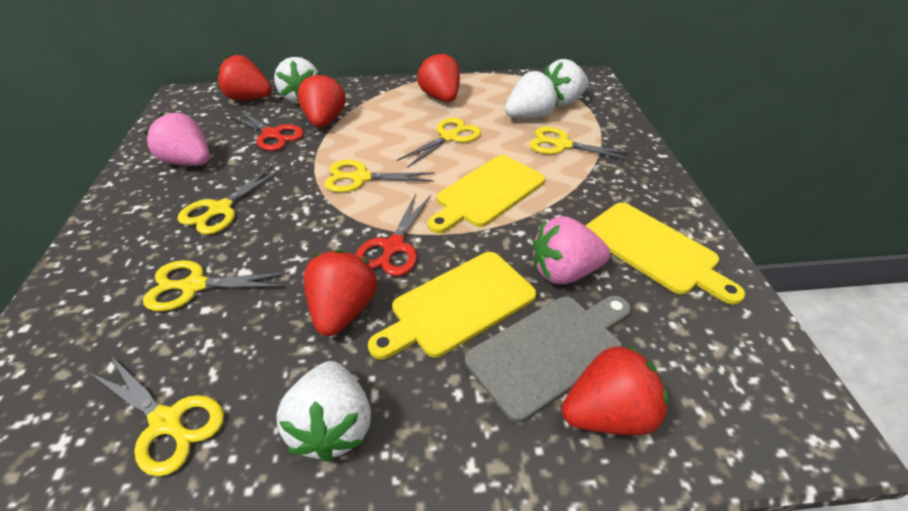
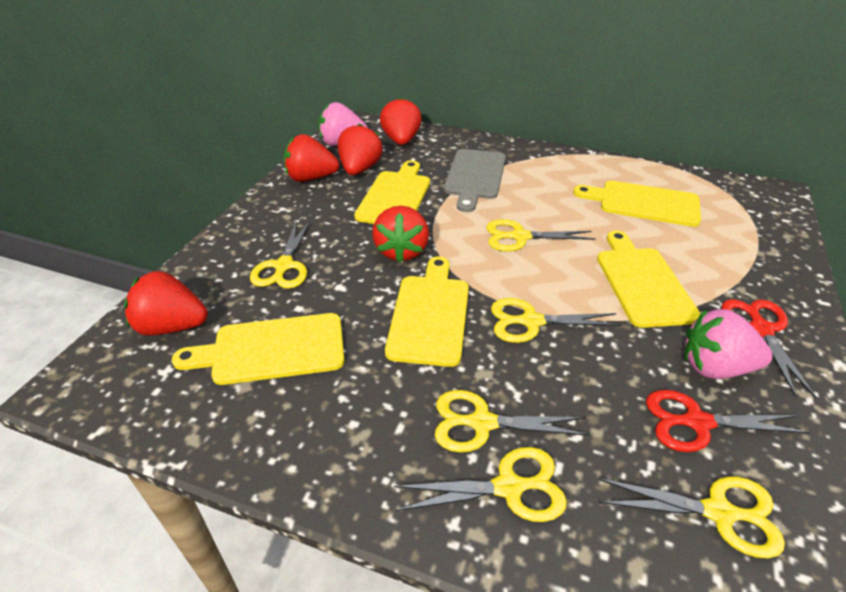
white strawberry: 4 -> 0
yellow cutting board: 3 -> 5

